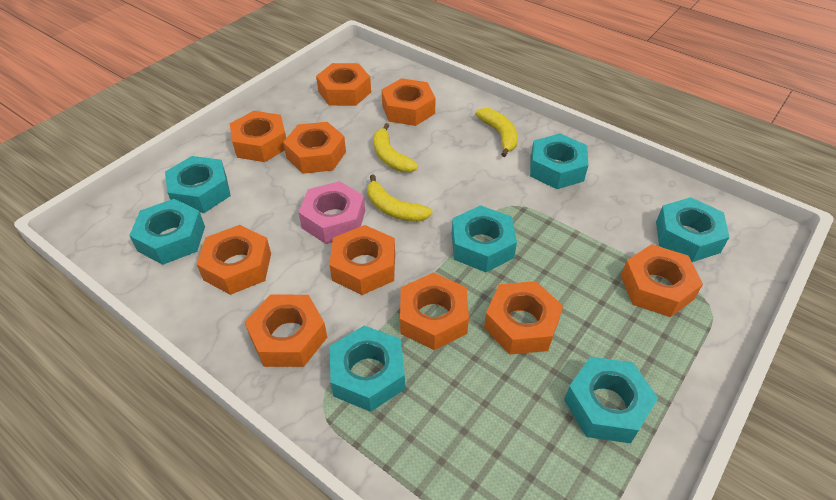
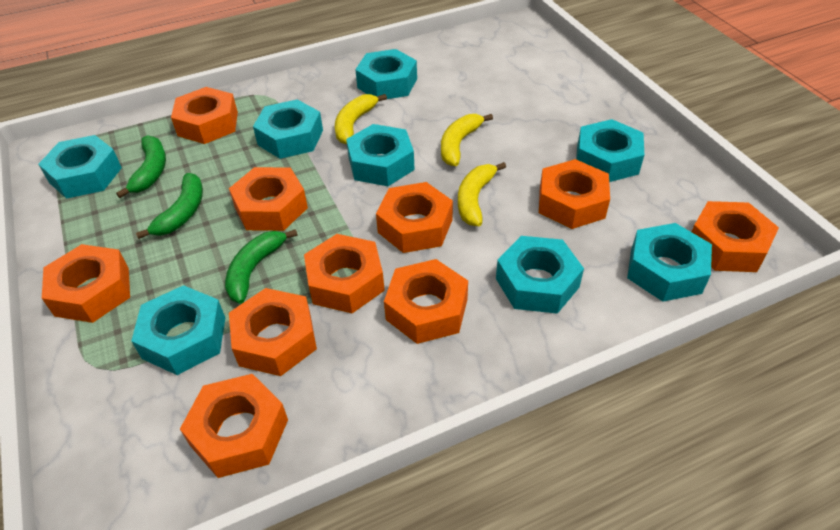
green banana: 0 -> 3
pink nut: 1 -> 0
turquoise nut: 7 -> 8

